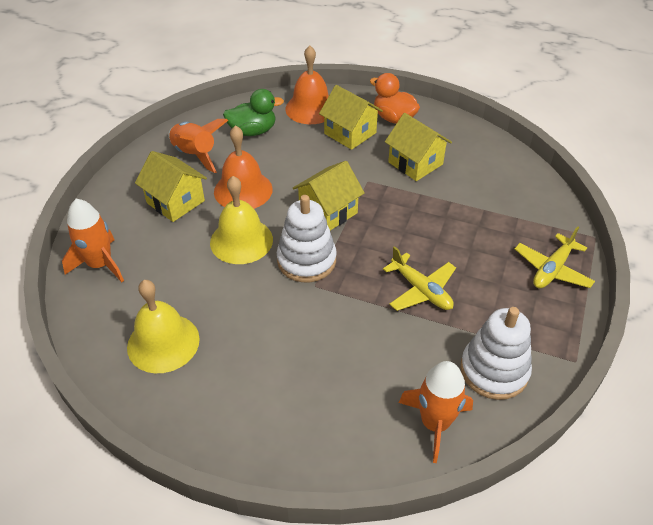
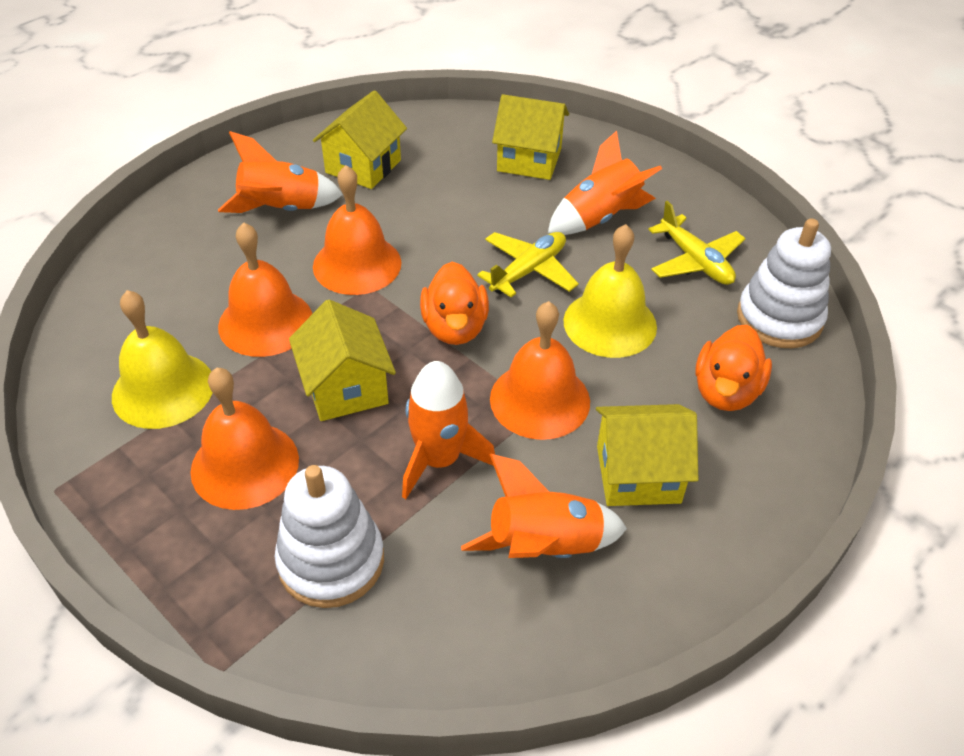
green duck: 1 -> 0
orange bell: 2 -> 4
orange duck: 1 -> 2
orange rocket: 3 -> 4

